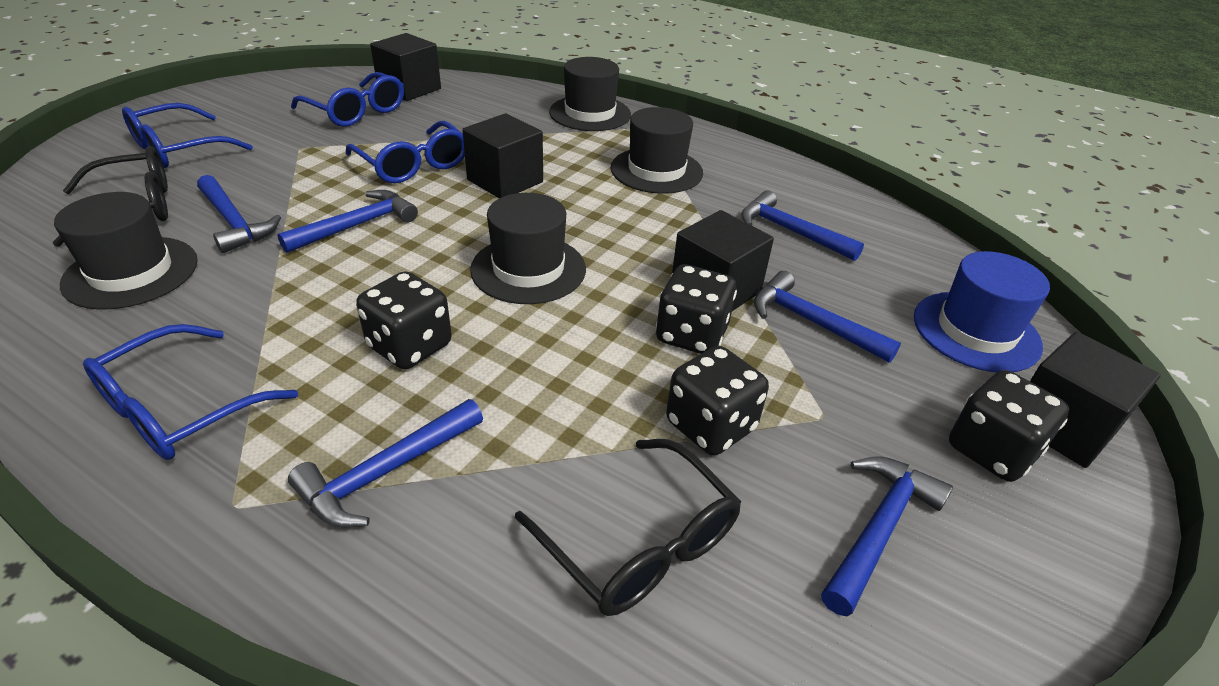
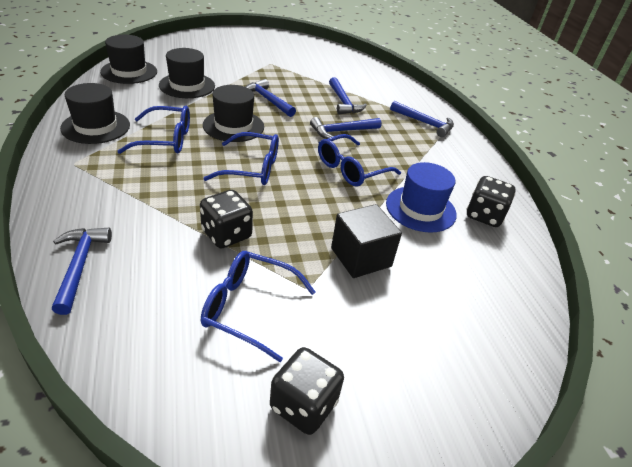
black cube: 4 -> 1
black dice: 4 -> 3
black glasses: 2 -> 0
blue hammer: 6 -> 5

